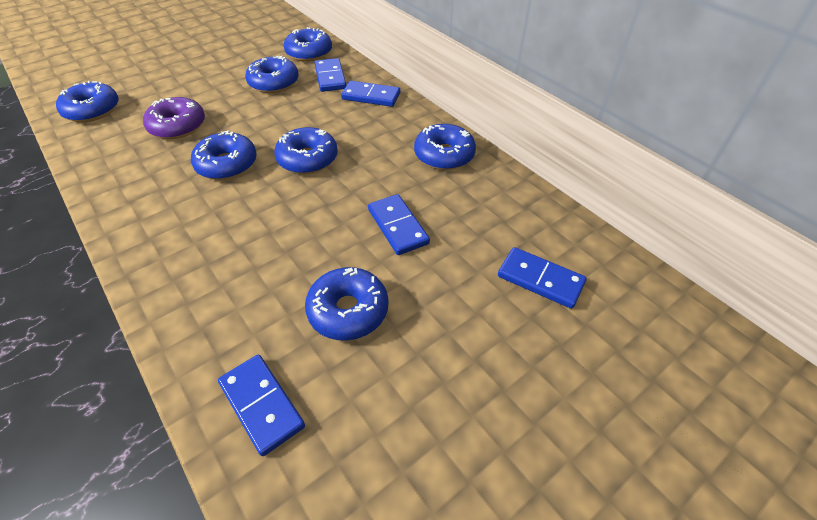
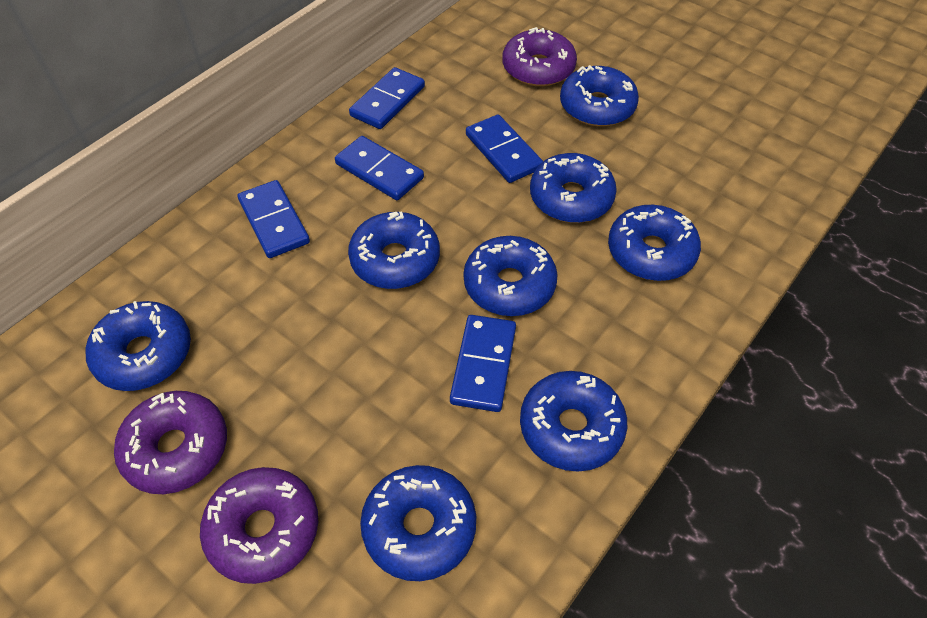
blue donut: 7 -> 8
purple donut: 1 -> 3

